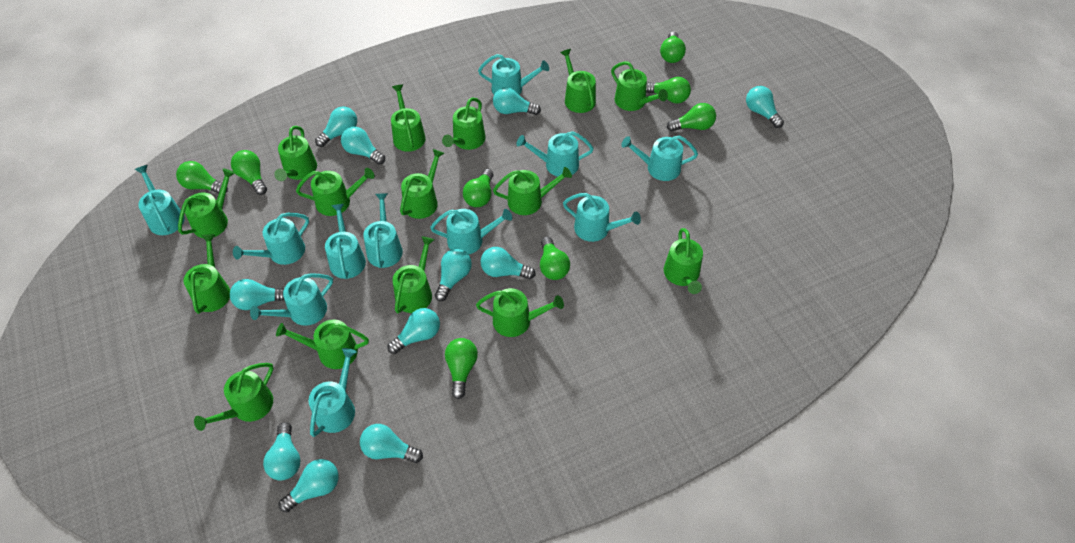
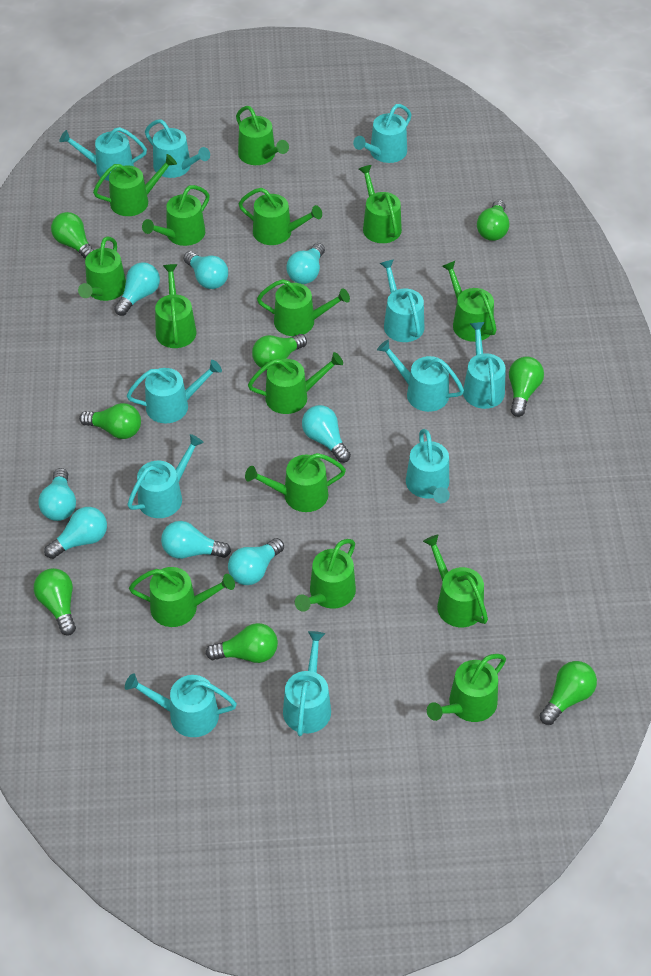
turquoise light bulb: 11 -> 8

